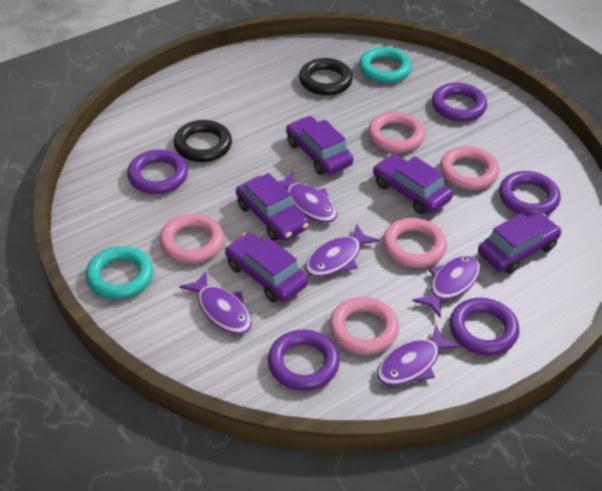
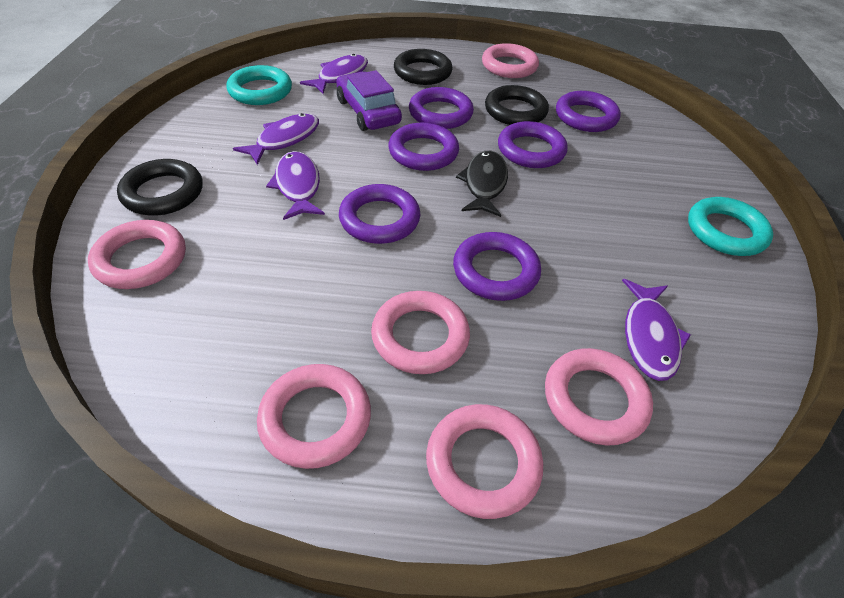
black fish: 0 -> 1
black ring: 2 -> 3
pink ring: 5 -> 6
purple car: 5 -> 1
purple fish: 5 -> 4
purple ring: 5 -> 6

